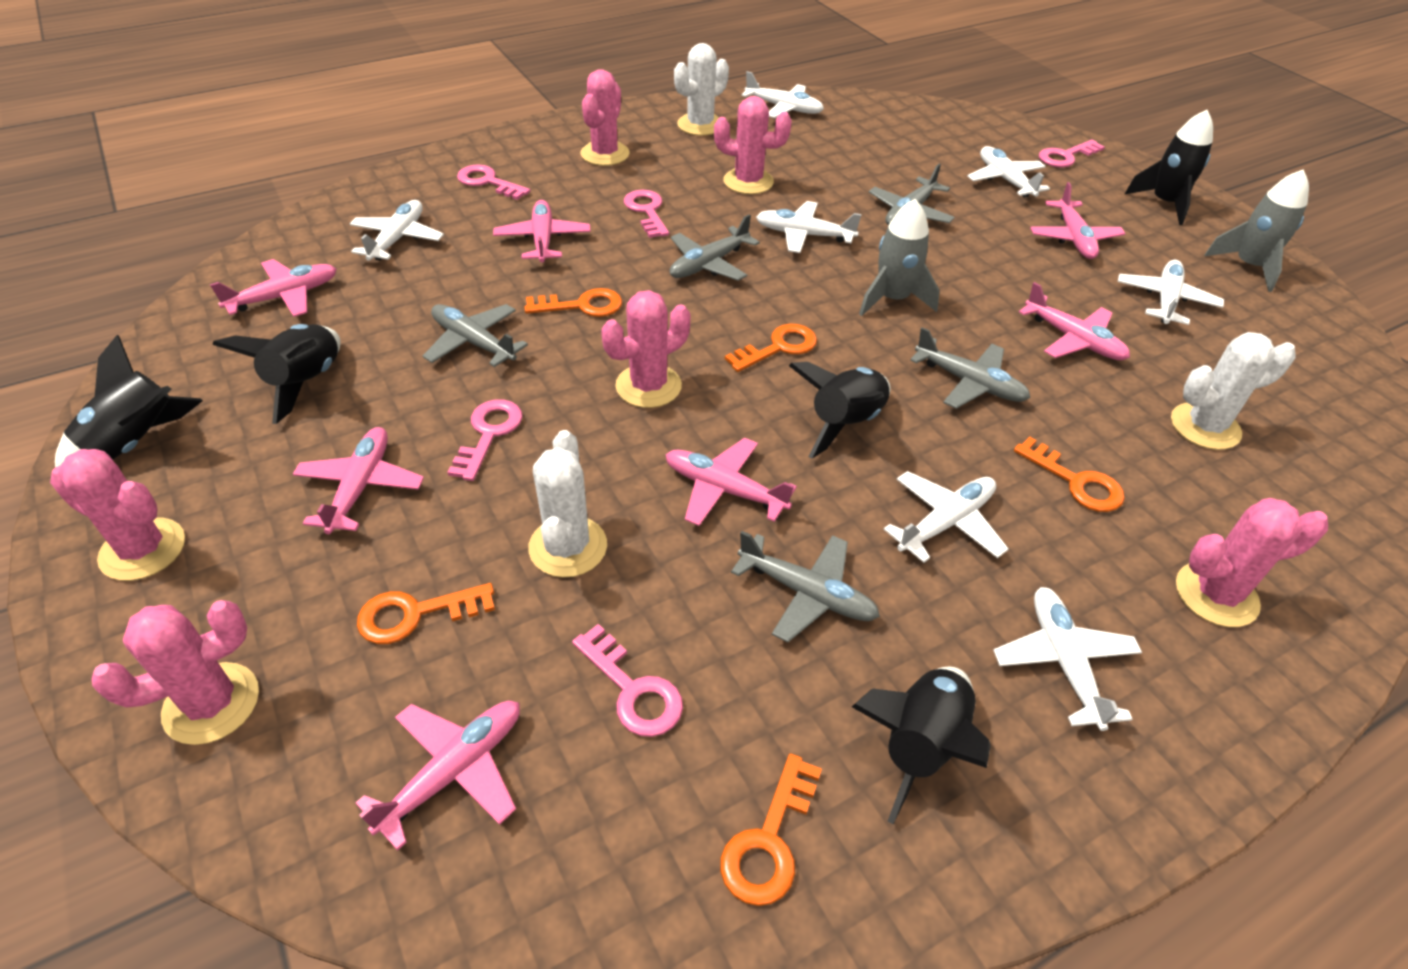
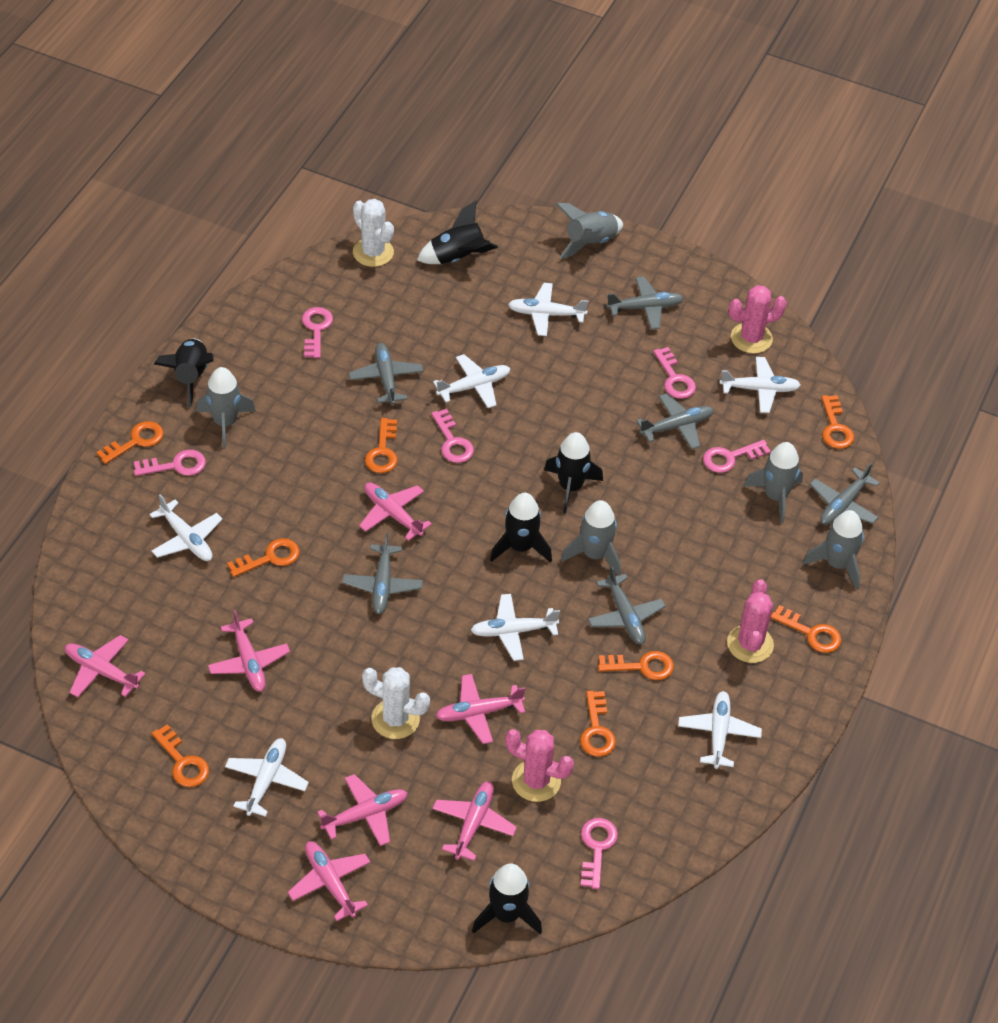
grey plane: 5 -> 6
grey rocket: 2 -> 5
orange key: 5 -> 8
pink cactus: 6 -> 3
pink key: 5 -> 6
white cactus: 3 -> 2

